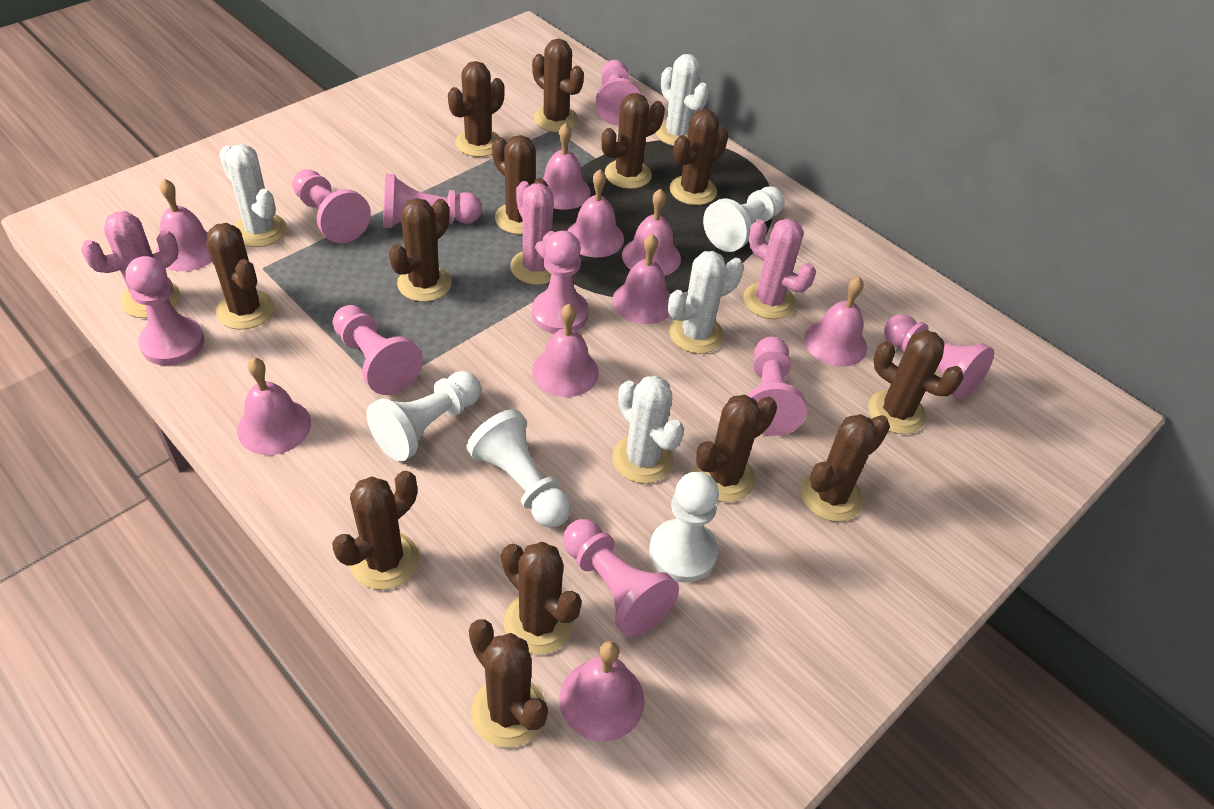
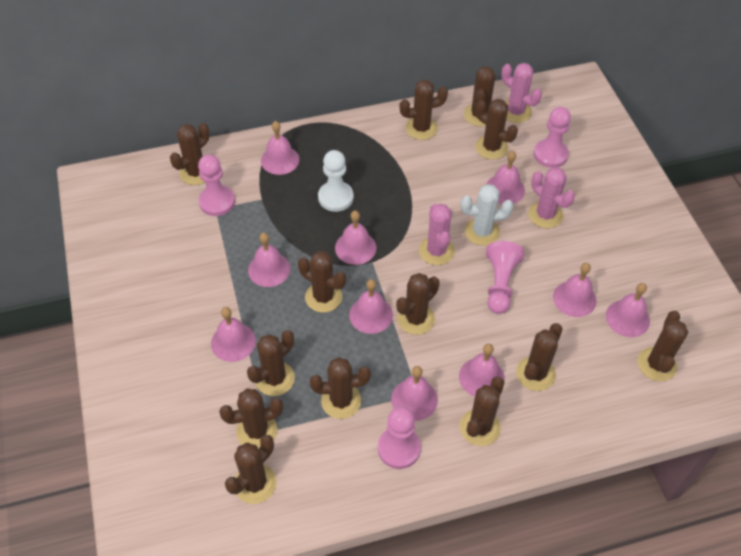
pink bell: 9 -> 10
pink pawn: 9 -> 4
white cactus: 4 -> 1
white pawn: 4 -> 1

